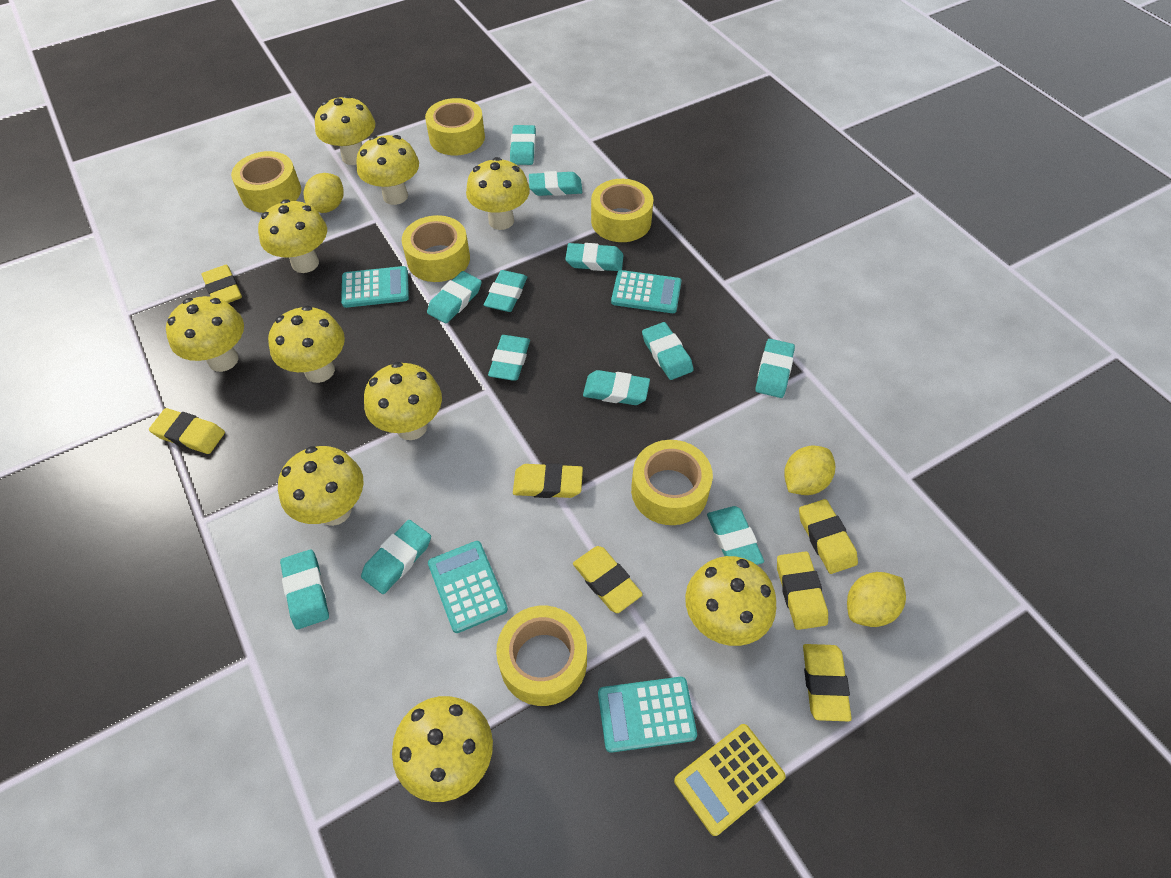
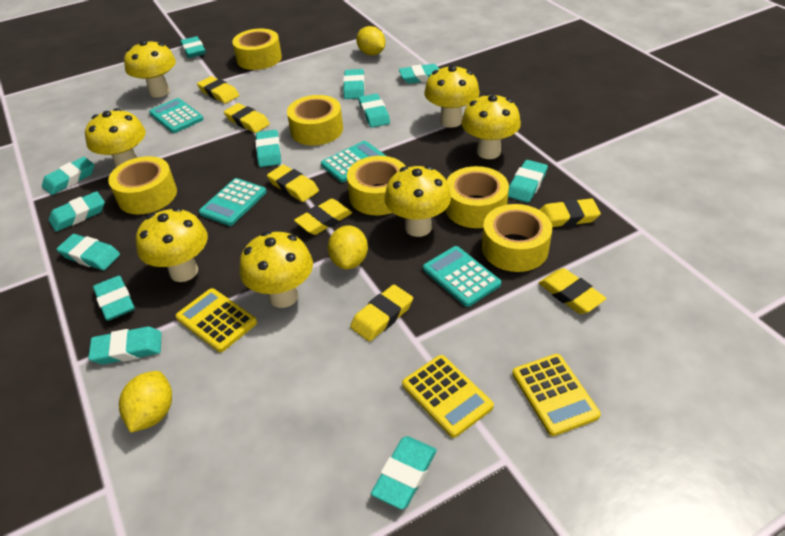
yellow calculator: 1 -> 3
yellow mushroom: 10 -> 7

